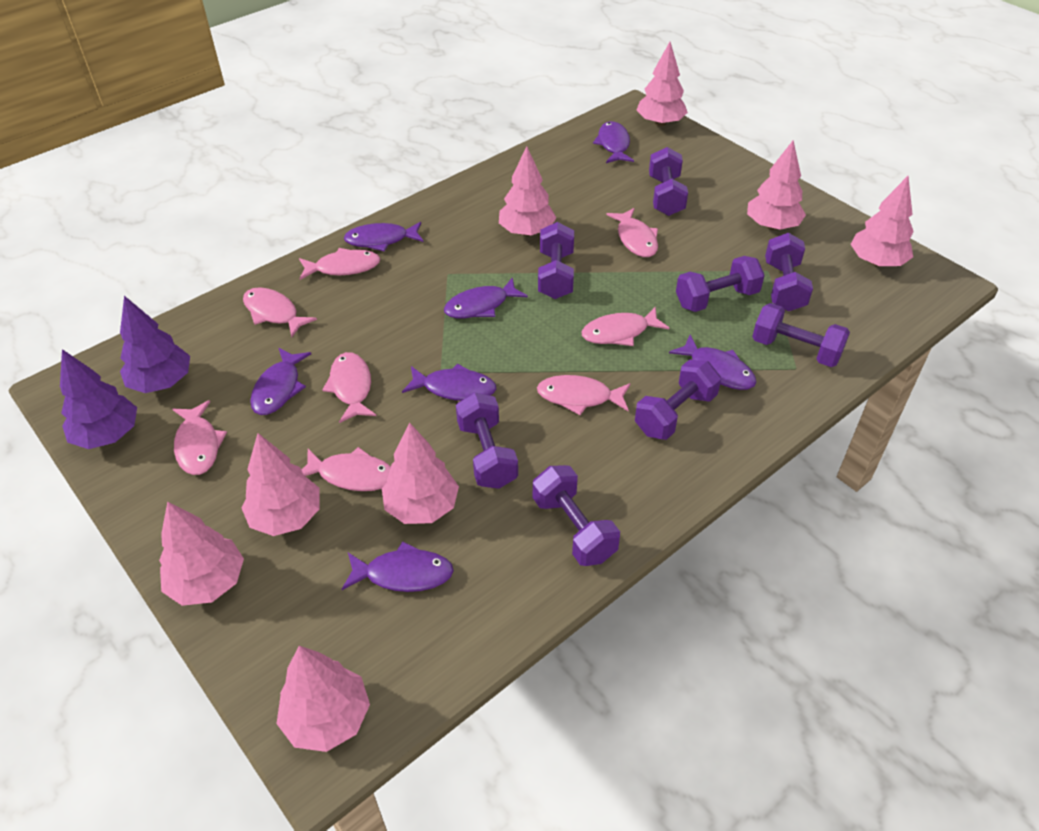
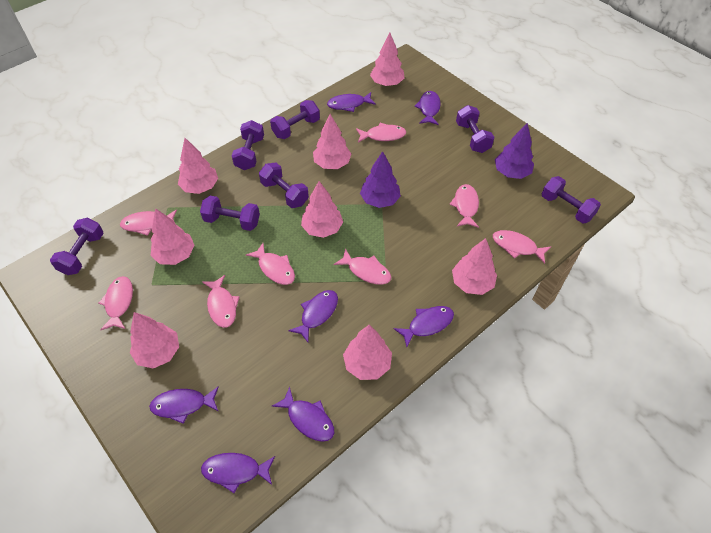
purple dumbbell: 8 -> 7

